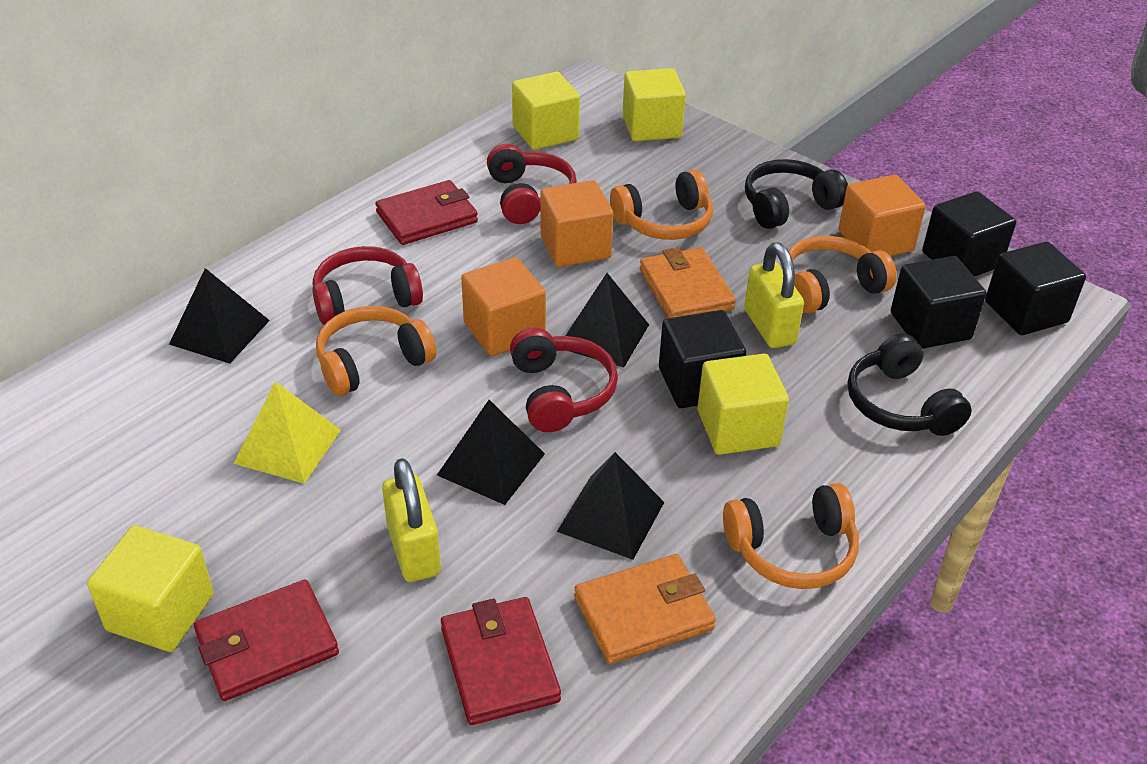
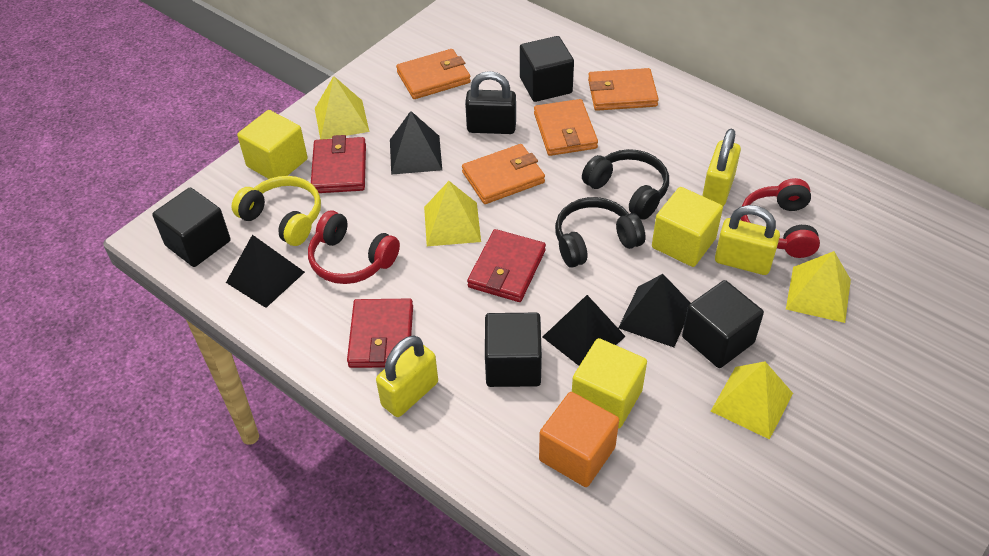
black padlock: 0 -> 1
orange cube: 3 -> 1
orange headphones: 4 -> 0
orange wallet: 2 -> 4
red headphones: 3 -> 2
yellow cube: 4 -> 3
yellow headphones: 0 -> 1
yellow padlock: 2 -> 3
yellow pyramid: 1 -> 4

